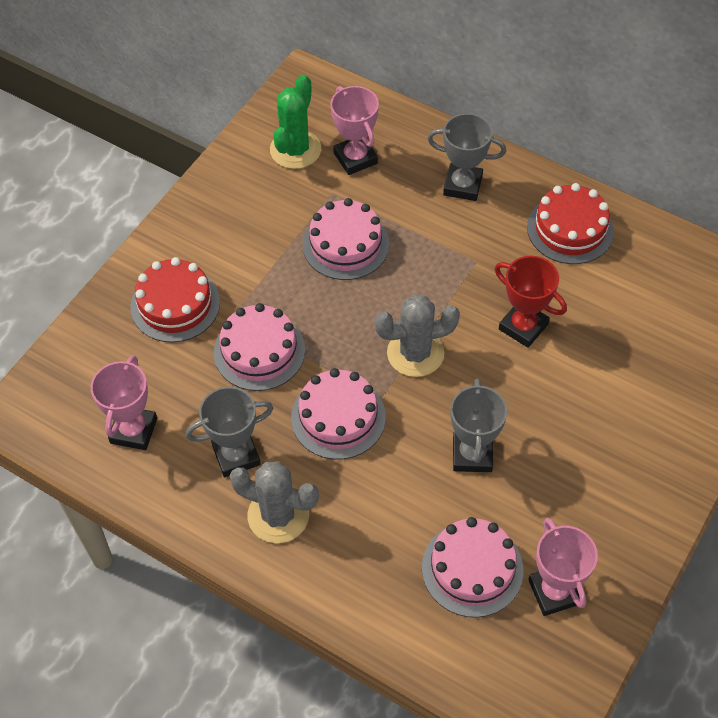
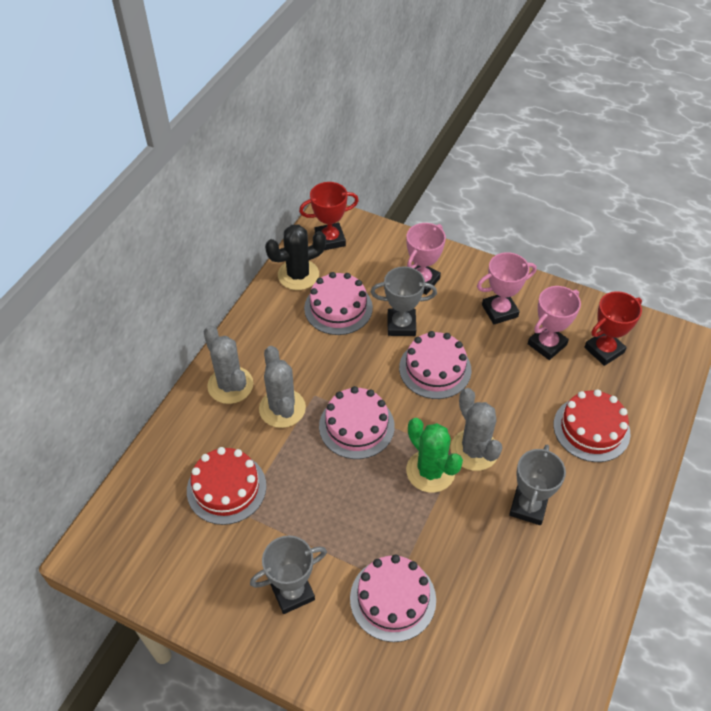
black cactus: 0 -> 1
grey cactus: 2 -> 3
red trophy: 1 -> 2

